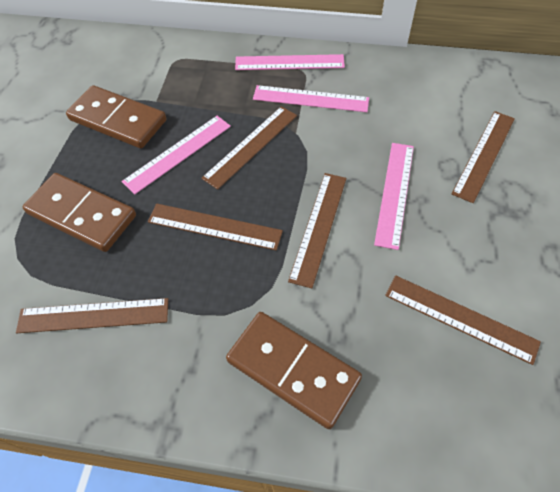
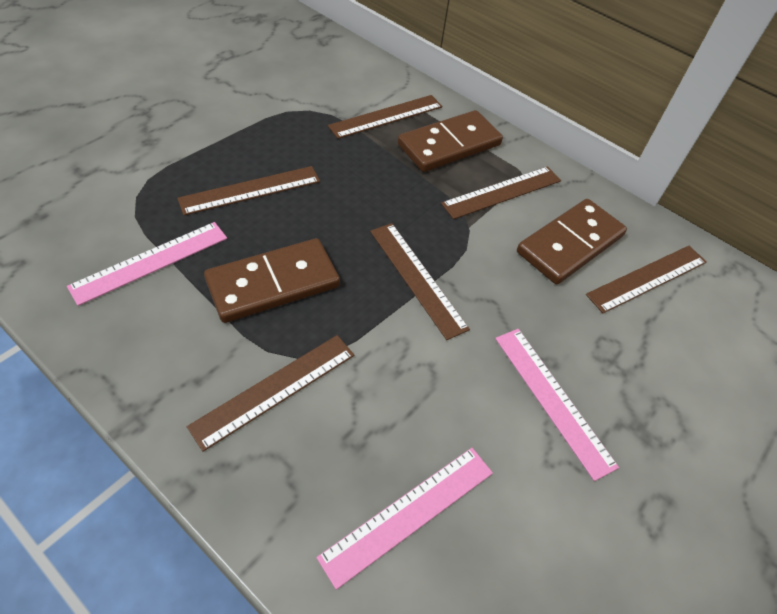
pink ruler: 4 -> 3

